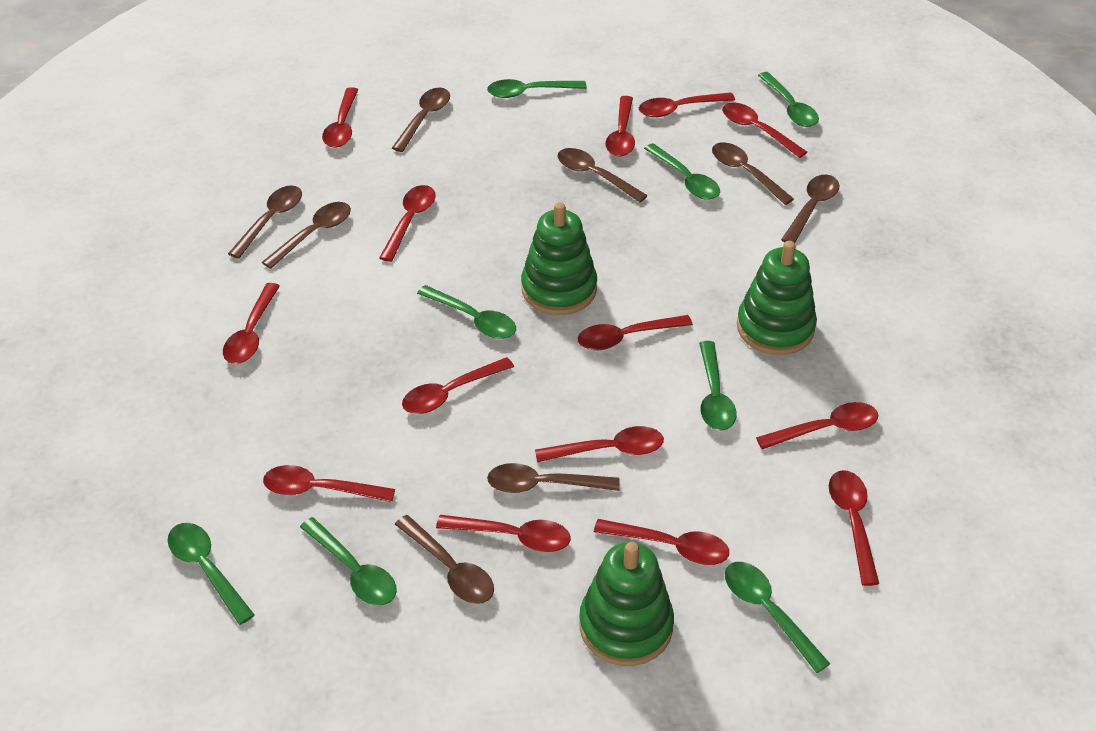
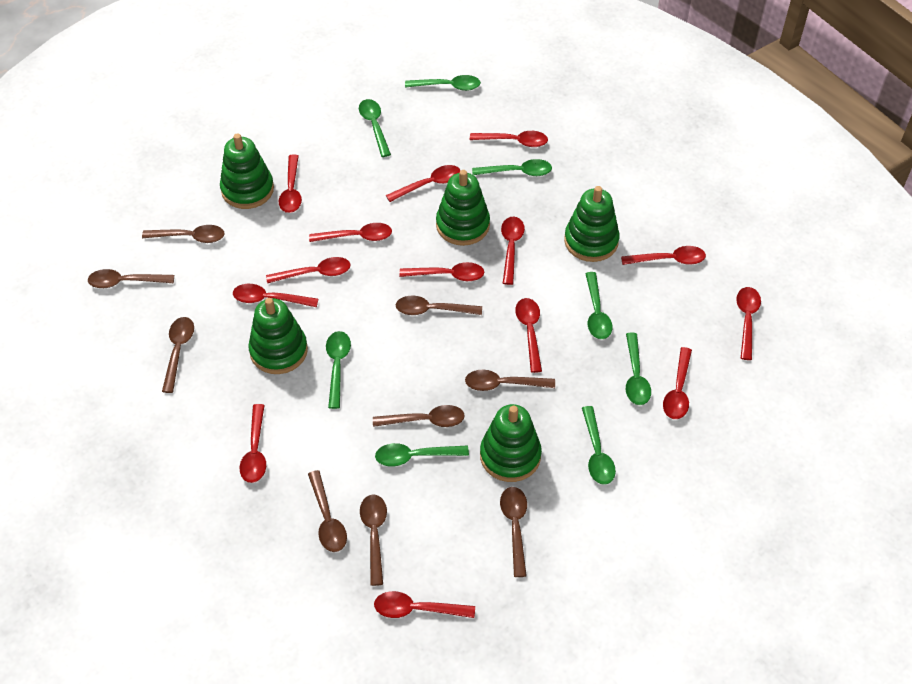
brown spoon: 8 -> 9
green stacking toy: 3 -> 5

